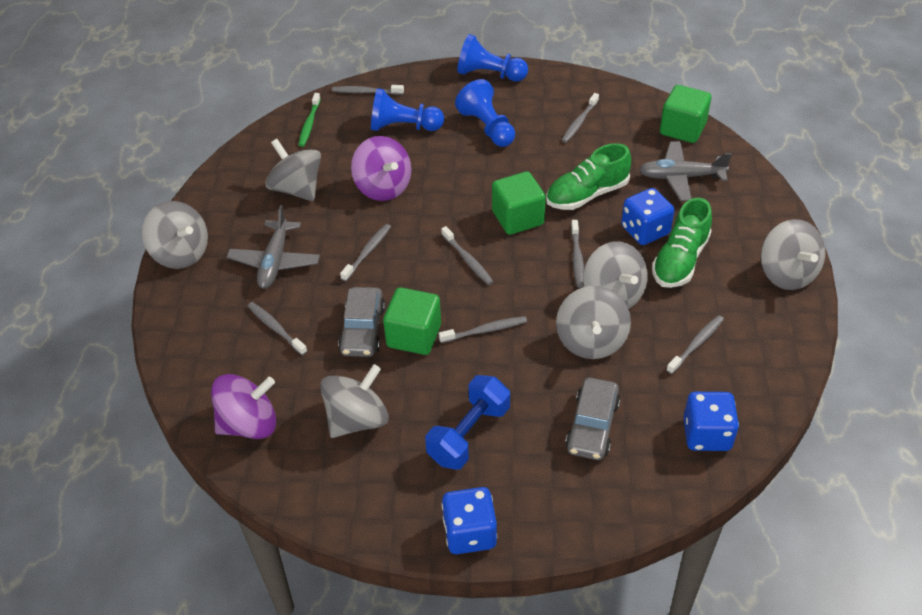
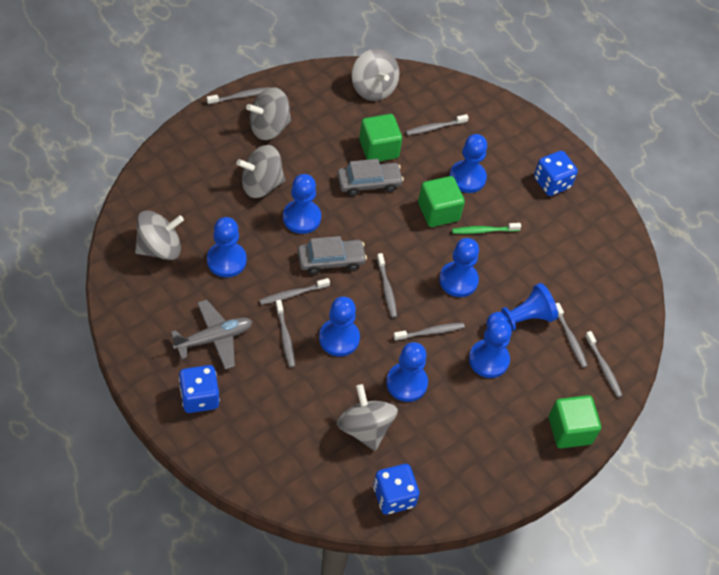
blue dumbbell: 1 -> 0
blue pawn: 3 -> 8
green shoe: 2 -> 0
grey plane: 2 -> 1
grey spinning top: 6 -> 5
purple spinning top: 2 -> 0

